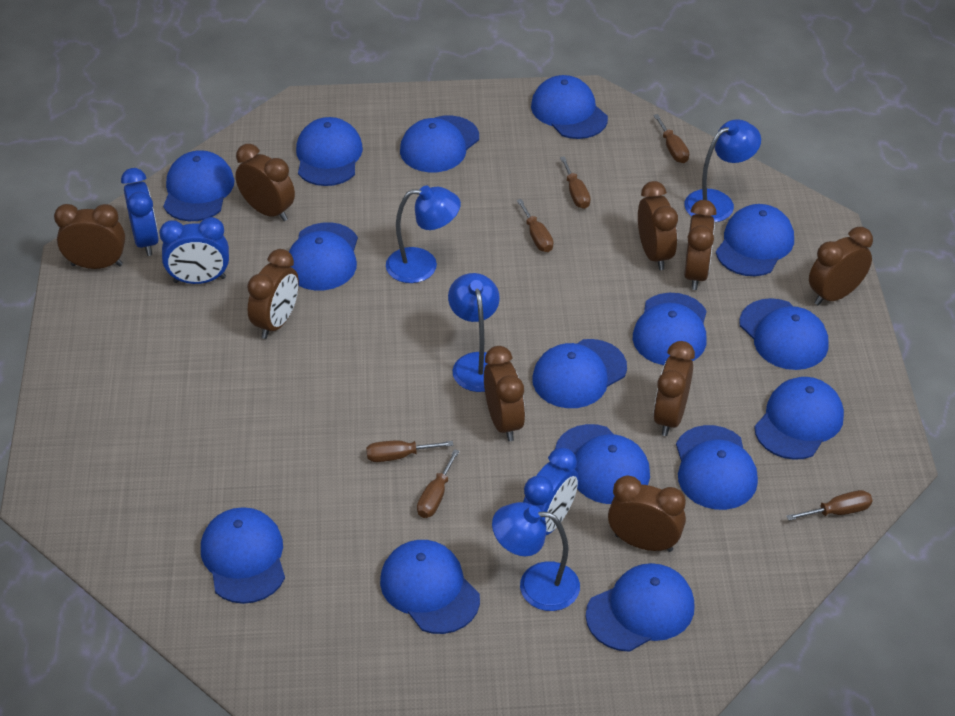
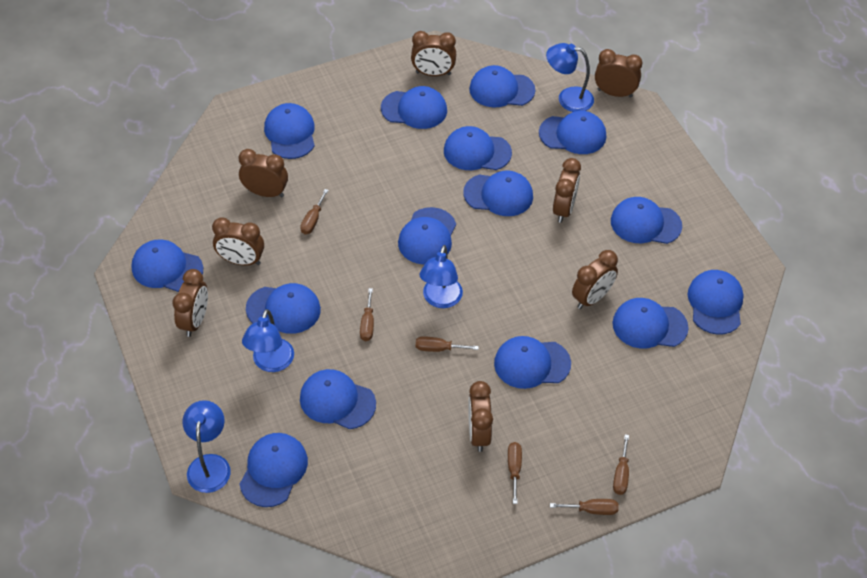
blue clock: 3 -> 0
brown clock: 9 -> 8

